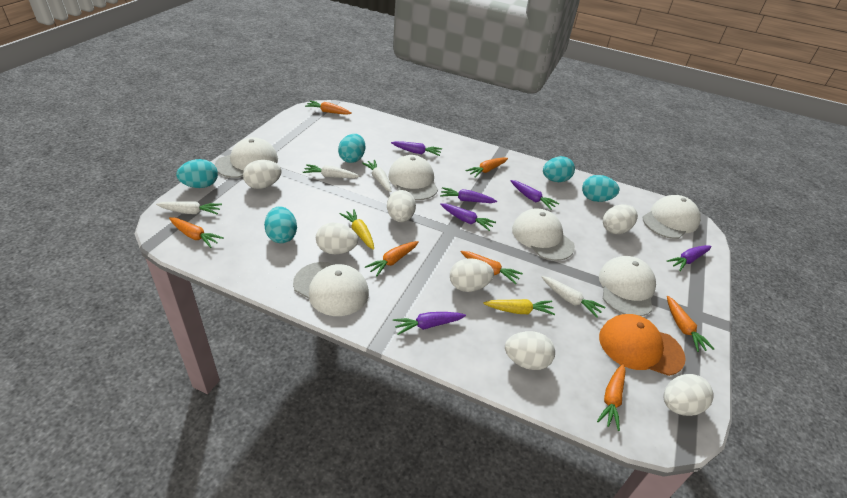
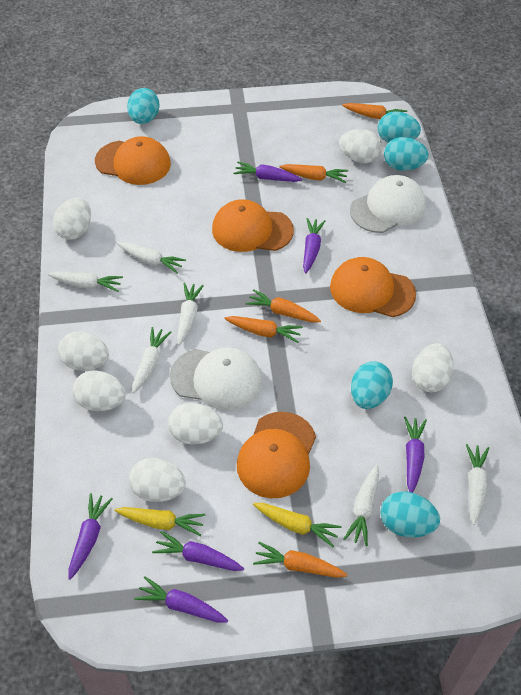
orange cap: 1 -> 4
orange carrot: 7 -> 5
white cap: 6 -> 2
white carrot: 4 -> 6

